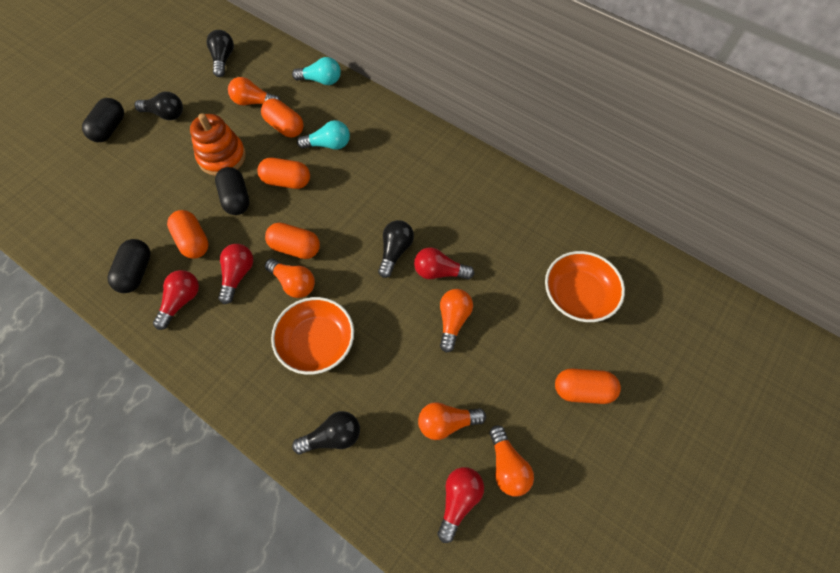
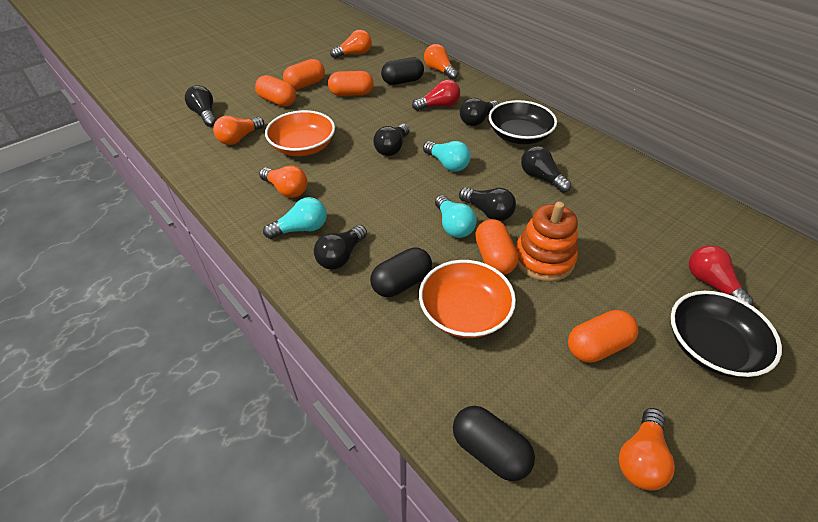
black bowl: 0 -> 2
black light bulb: 4 -> 6
red light bulb: 4 -> 2
turquoise light bulb: 2 -> 3

